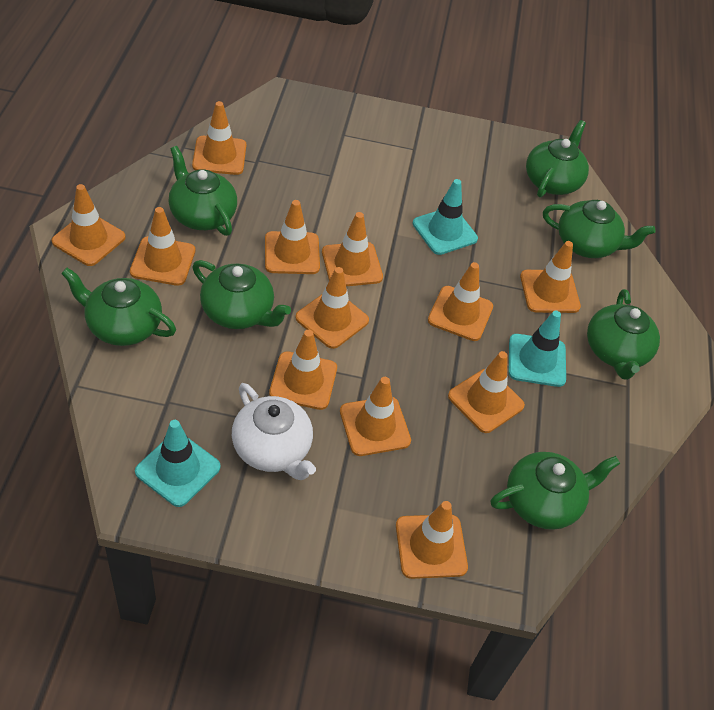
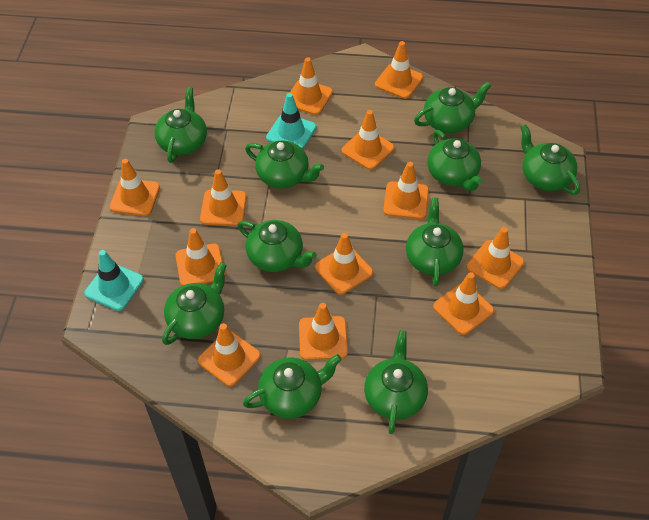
green teapot: 7 -> 10
turquoise traffic cone: 3 -> 2
white teapot: 1 -> 0

